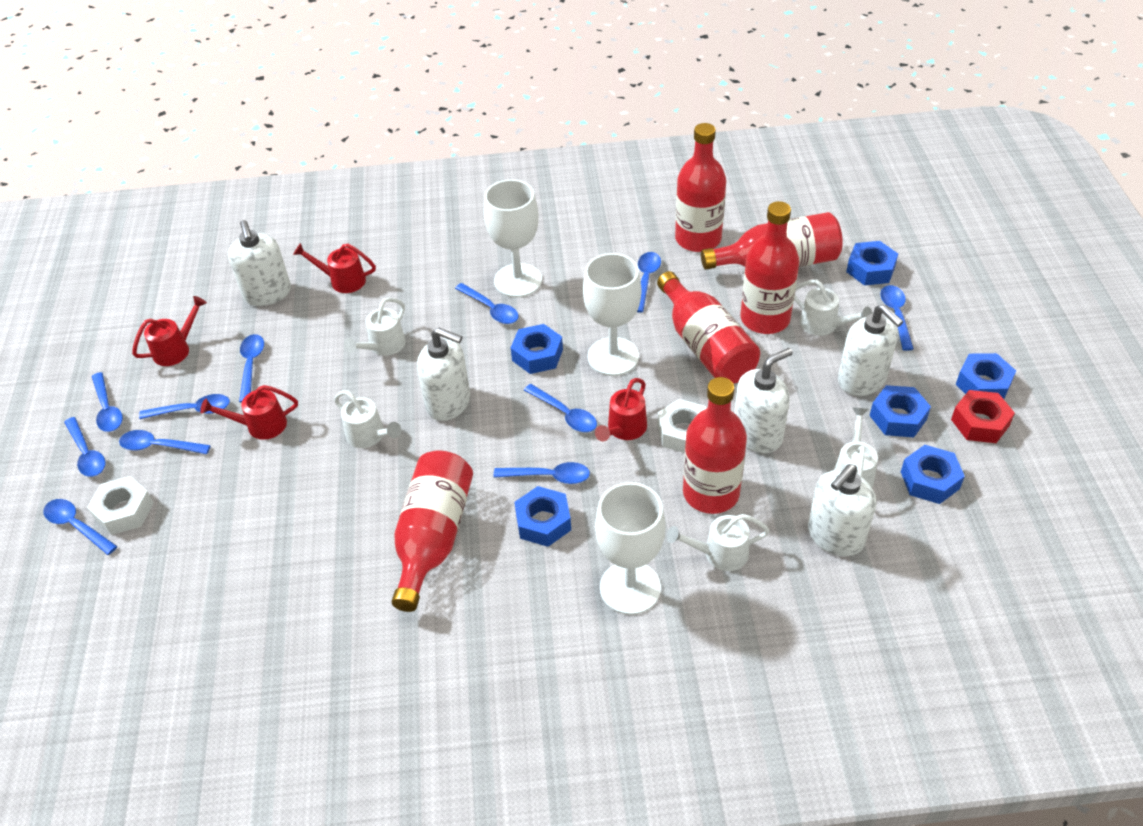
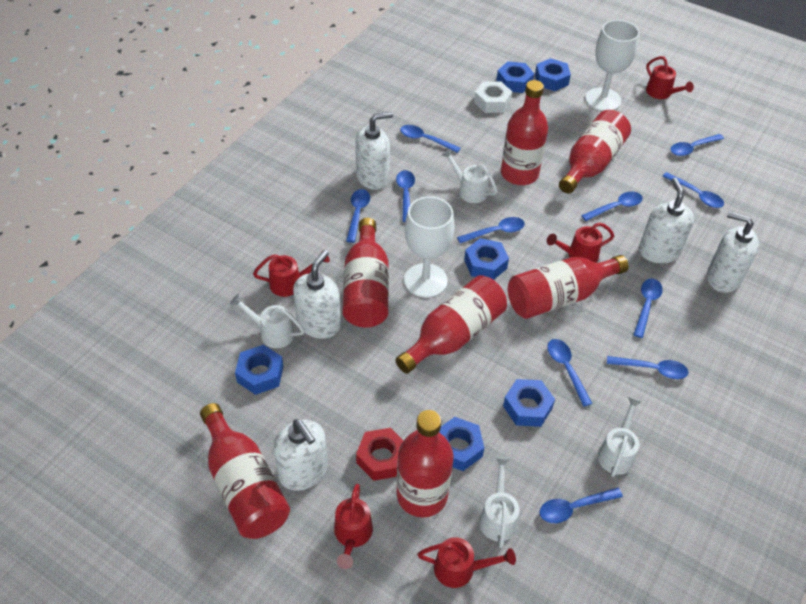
red bottle: 6 -> 7
red watering can: 4 -> 5
white goblet: 3 -> 2
white nut: 2 -> 1
white watering can: 5 -> 4

